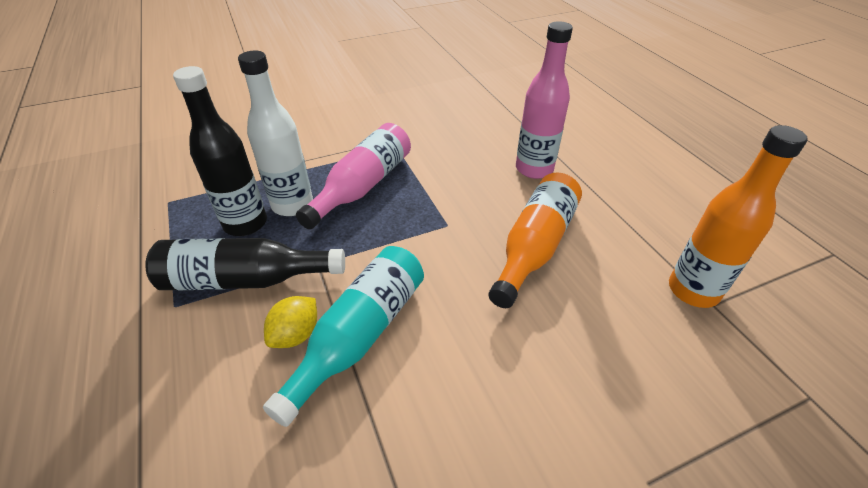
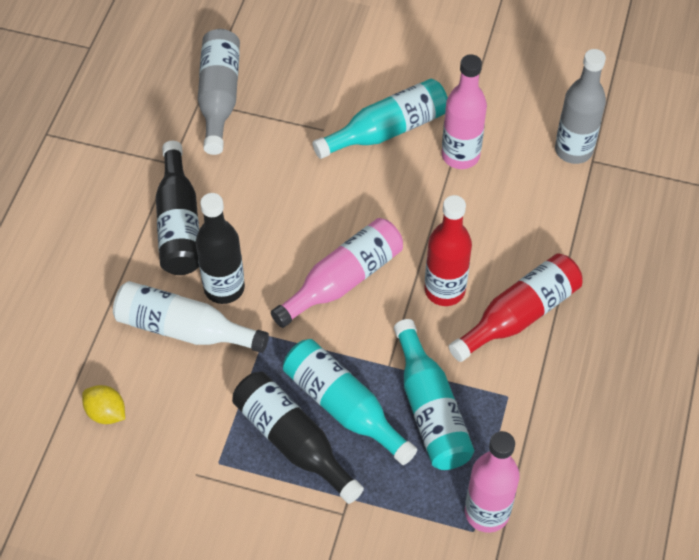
black bottle: 2 -> 3
grey bottle: 0 -> 2
orange bottle: 2 -> 0
pink bottle: 2 -> 3
red bottle: 0 -> 2
turquoise bottle: 1 -> 3

